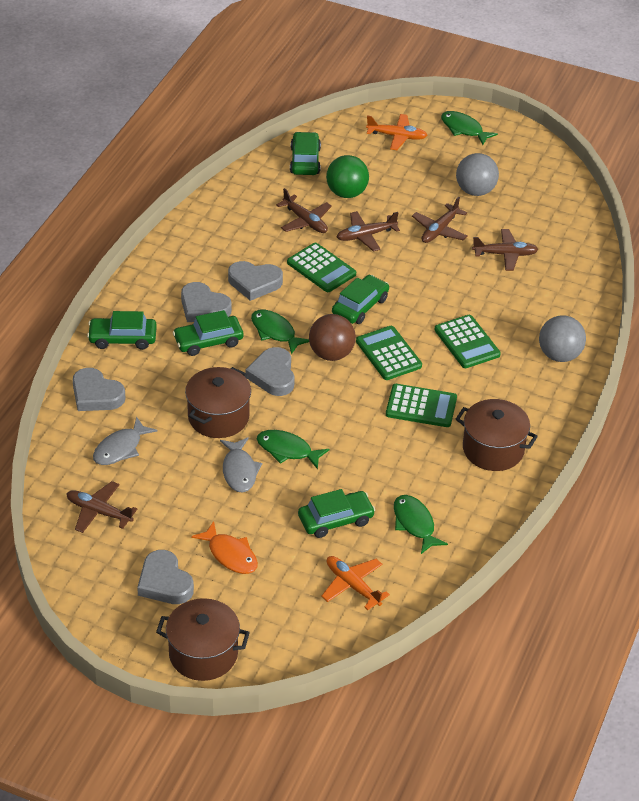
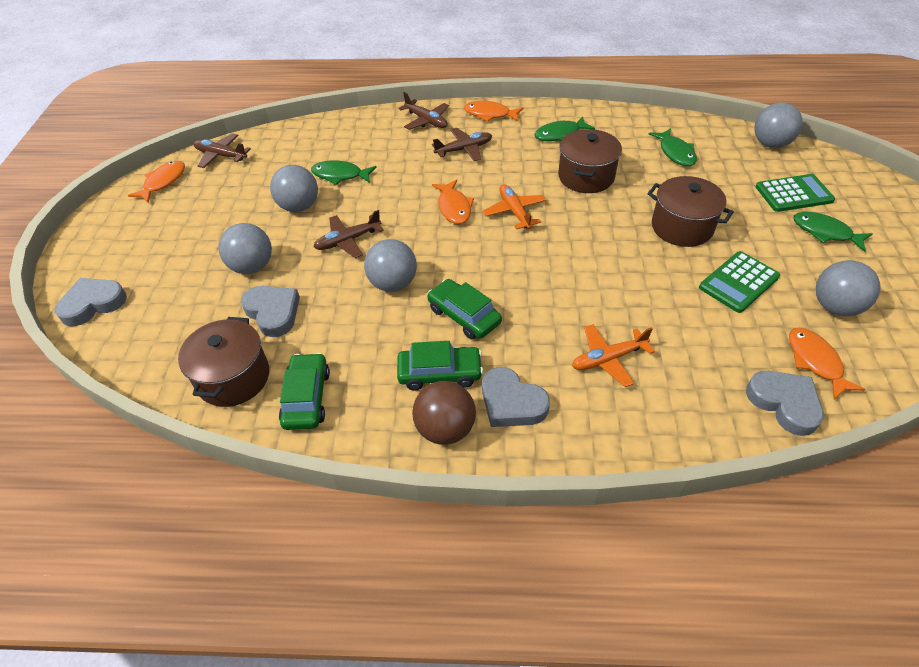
brown plane: 5 -> 4
green ball: 1 -> 0
green calculator: 4 -> 2
green car: 5 -> 3
grey ball: 2 -> 5
grey fish: 2 -> 0
grey heart: 5 -> 4
orange fish: 1 -> 4

